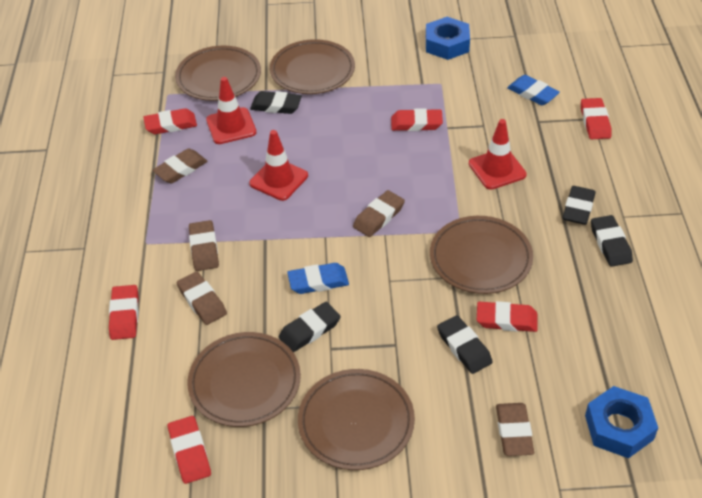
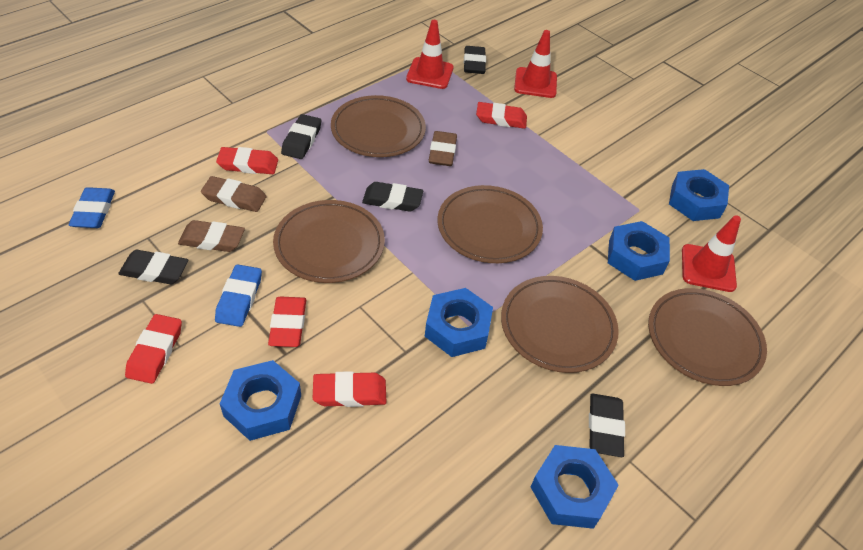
blue nut: 2 -> 5
brown eraser: 5 -> 3
red eraser: 6 -> 5

